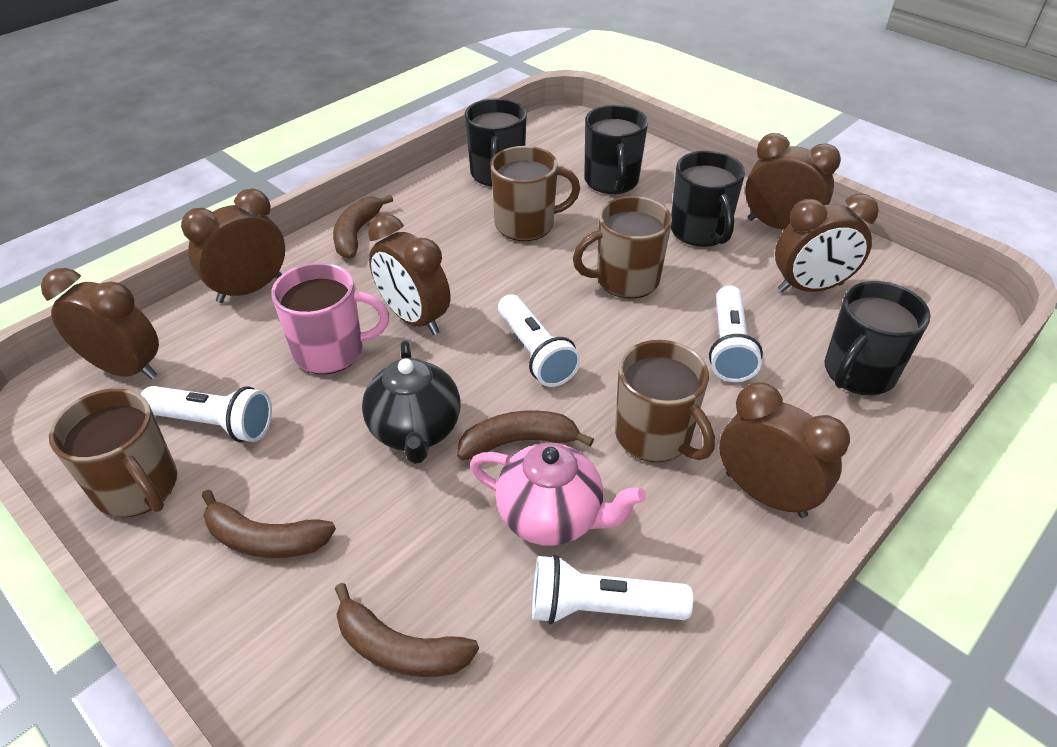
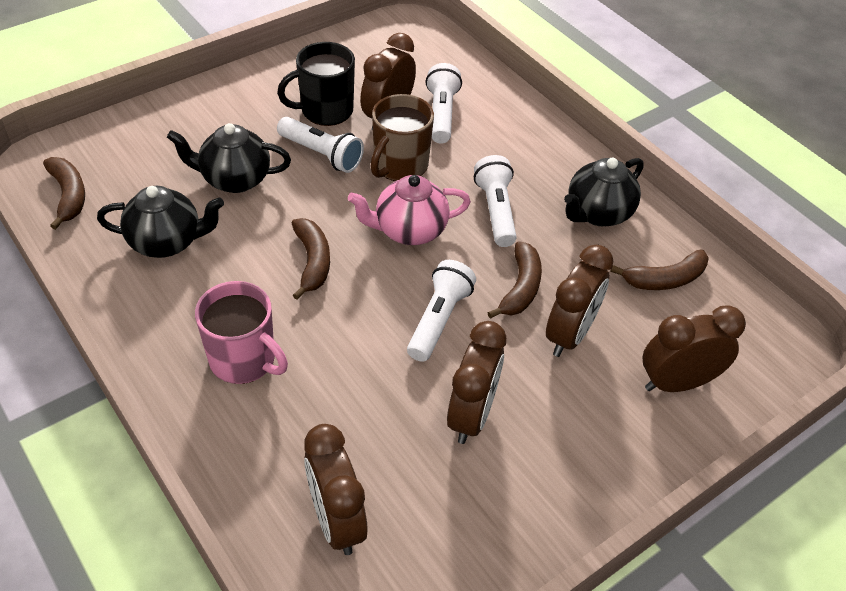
black mug: 4 -> 1
black teapot: 1 -> 3
brown clock: 6 -> 5
brown mug: 4 -> 1

